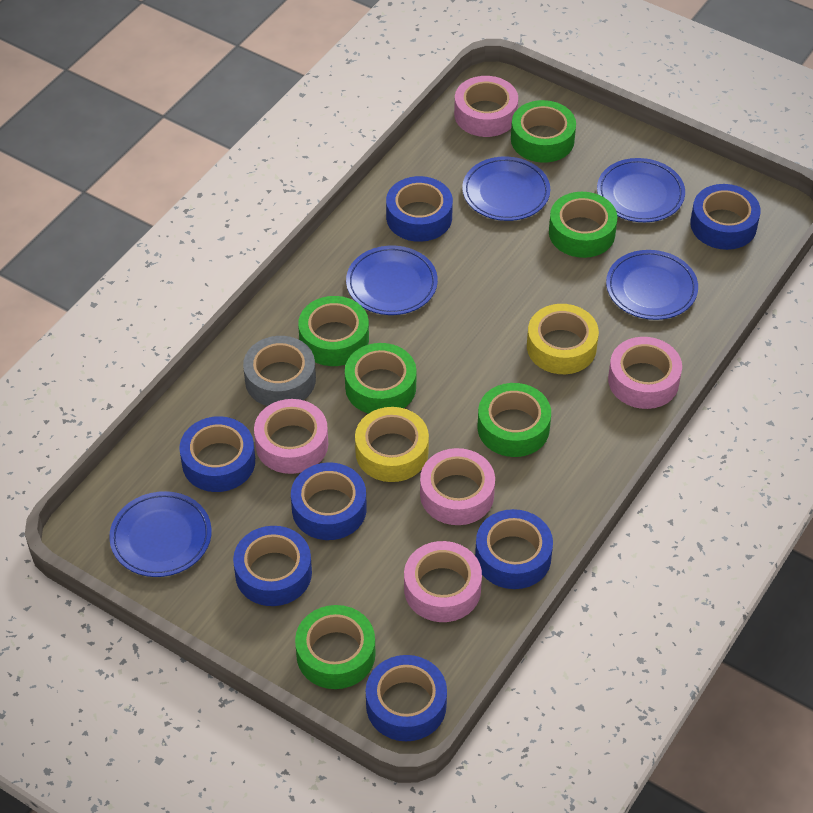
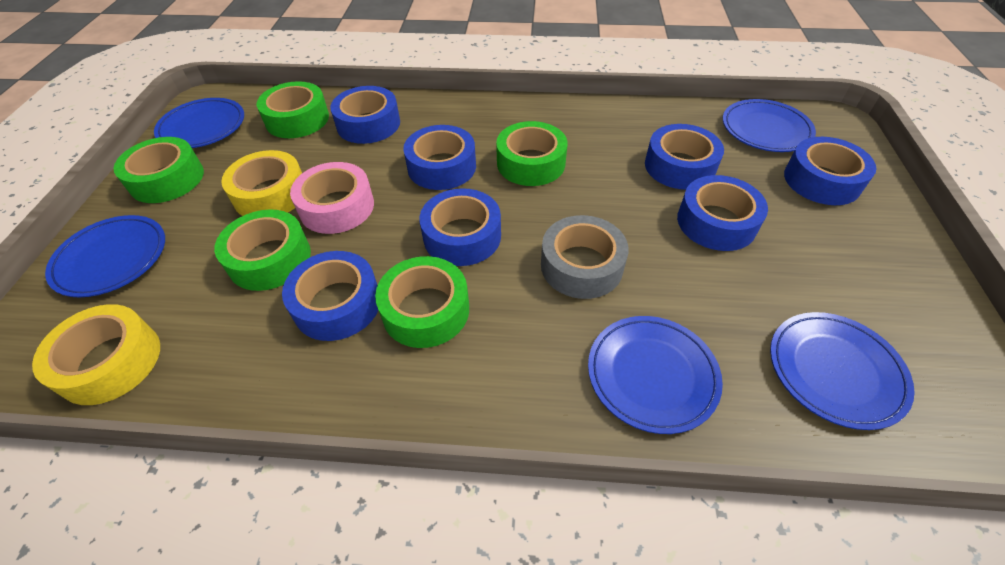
green tape: 6 -> 5
pink tape: 5 -> 1

